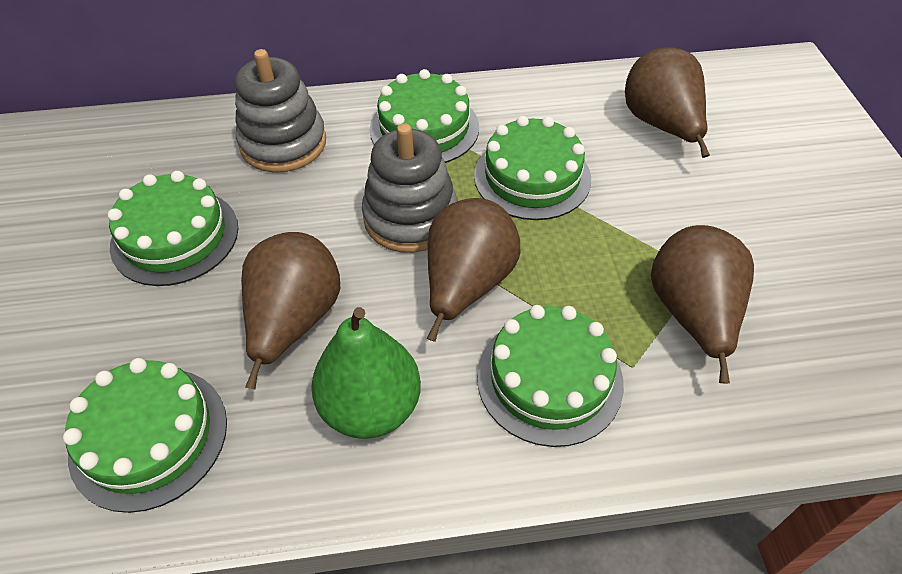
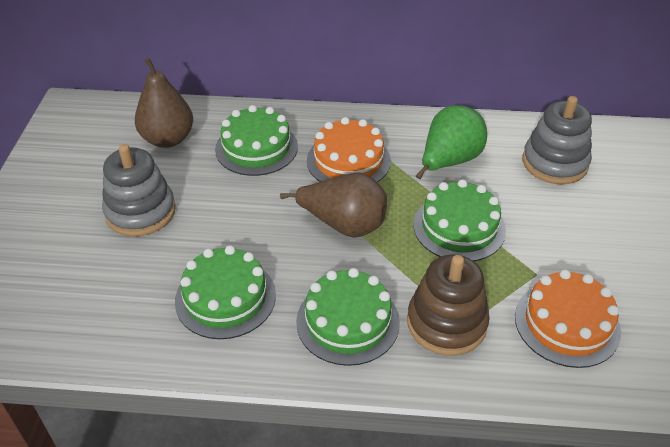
brown pear: 4 -> 2
brown stacking toy: 0 -> 1
green cake: 5 -> 4
orange cake: 0 -> 2

